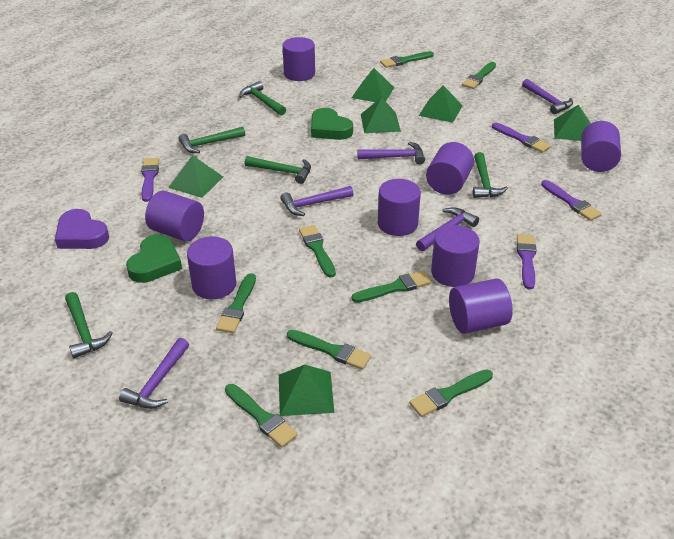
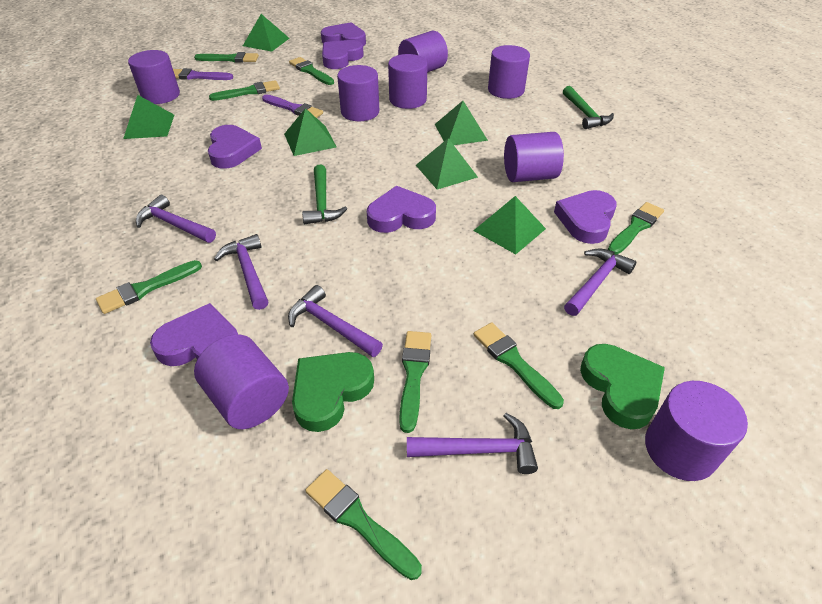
green hammer: 5 -> 2
purple brush: 4 -> 2
purple heart: 1 -> 6

